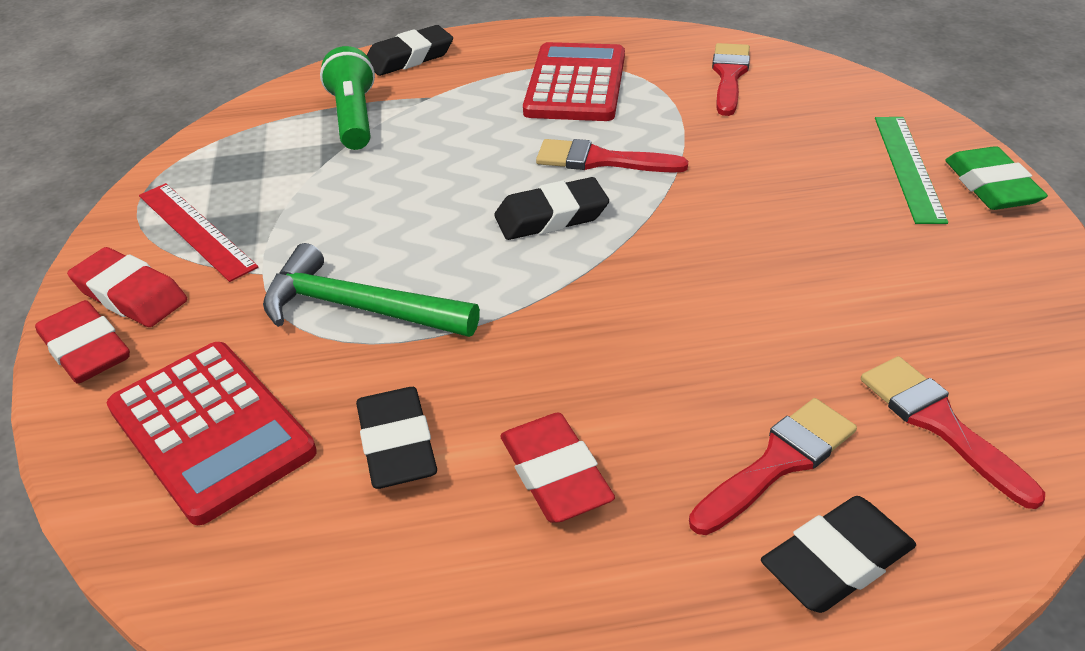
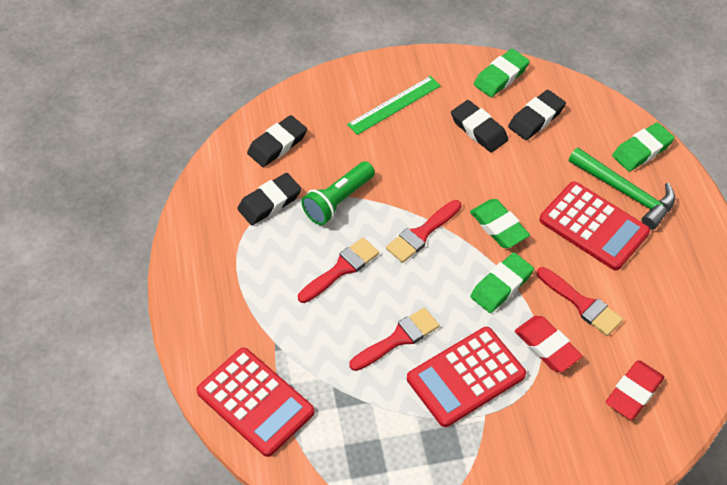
green eraser: 1 -> 4
red calculator: 2 -> 3
red eraser: 3 -> 2
red ruler: 1 -> 0

